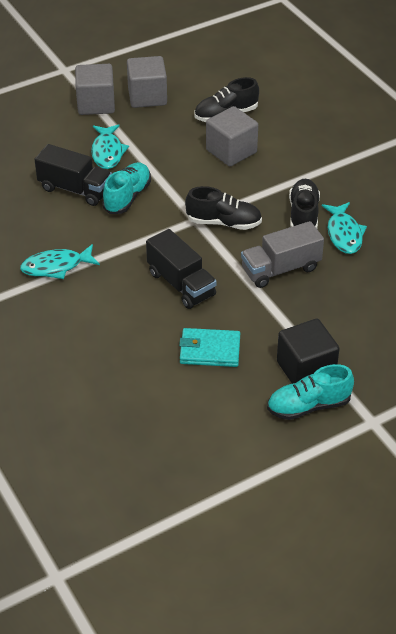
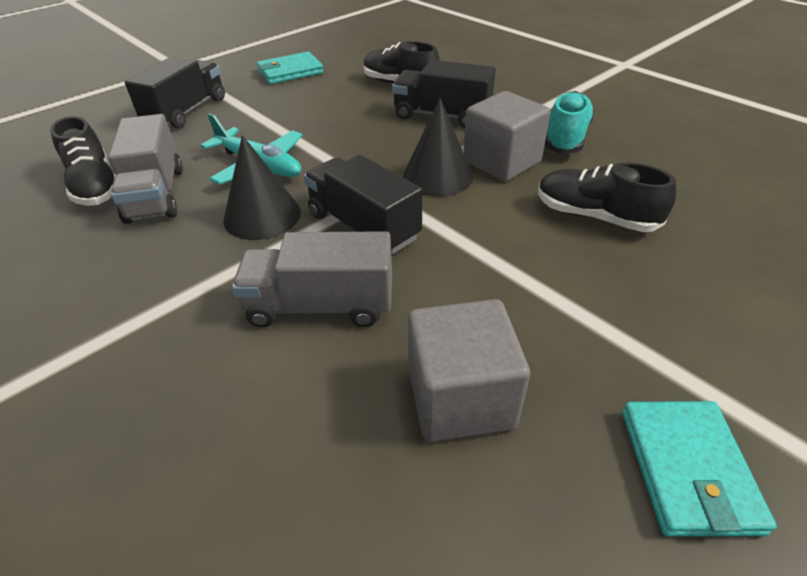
black cone: 0 -> 2
black cube: 1 -> 0
black truck: 2 -> 3
grey cube: 3 -> 2
grey truck: 1 -> 2
turquoise fish: 3 -> 0
turquoise plane: 0 -> 1
turquoise shoe: 2 -> 1
turquoise wallet: 1 -> 2

